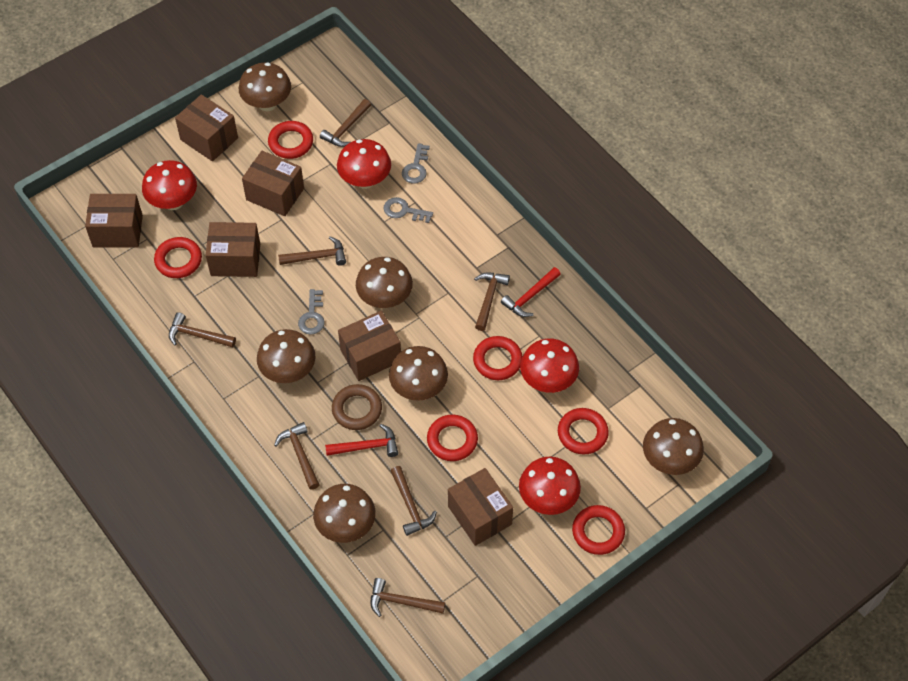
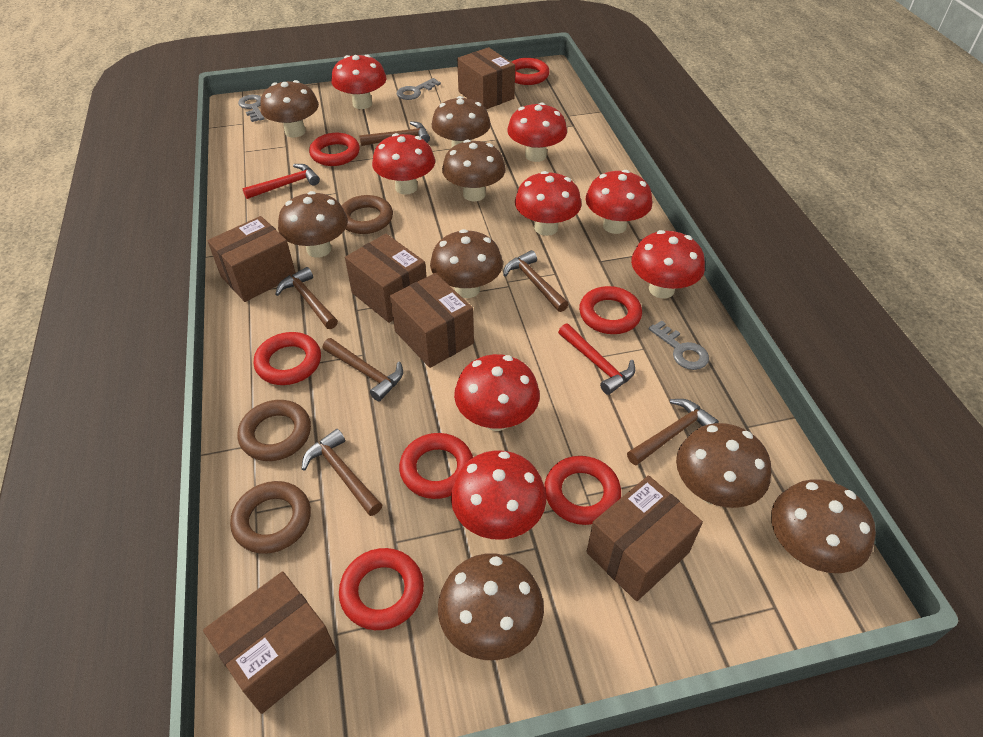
brown hammer: 7 -> 6
brown mushroom: 6 -> 8
brown ring: 1 -> 3
red mushroom: 4 -> 8
red ring: 6 -> 7

